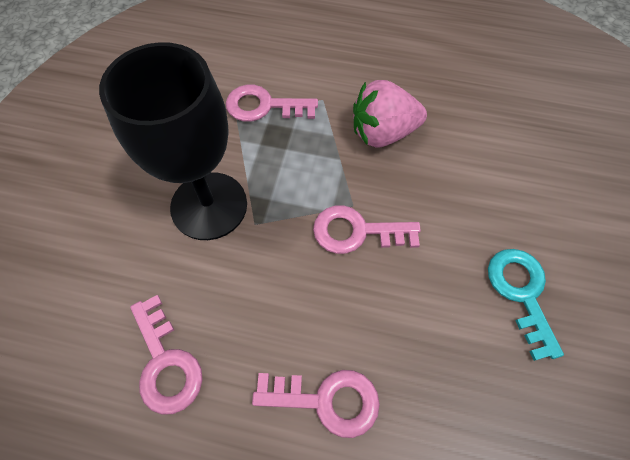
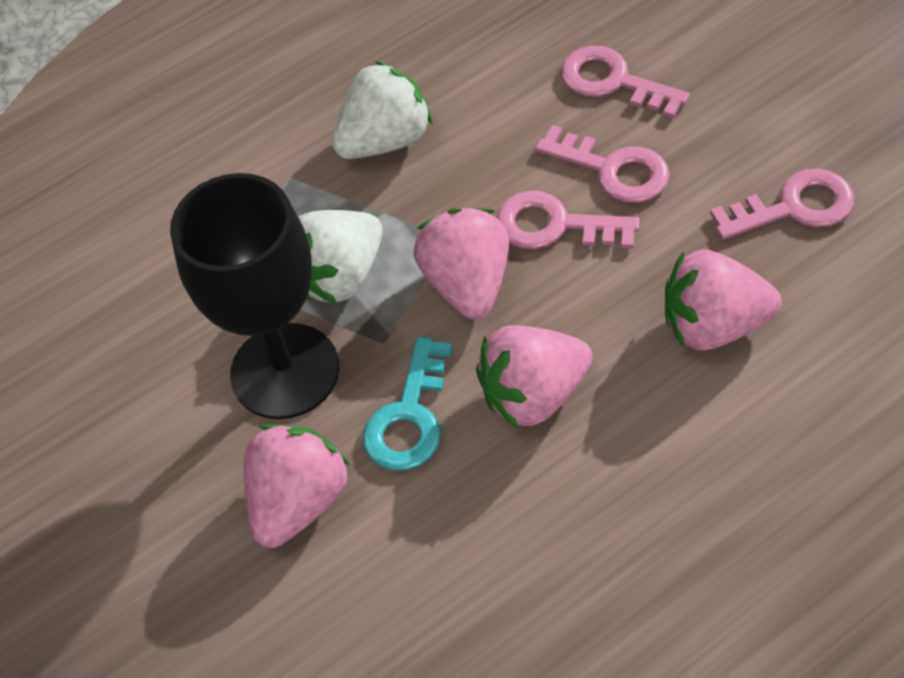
pink strawberry: 1 -> 4
white strawberry: 0 -> 2

